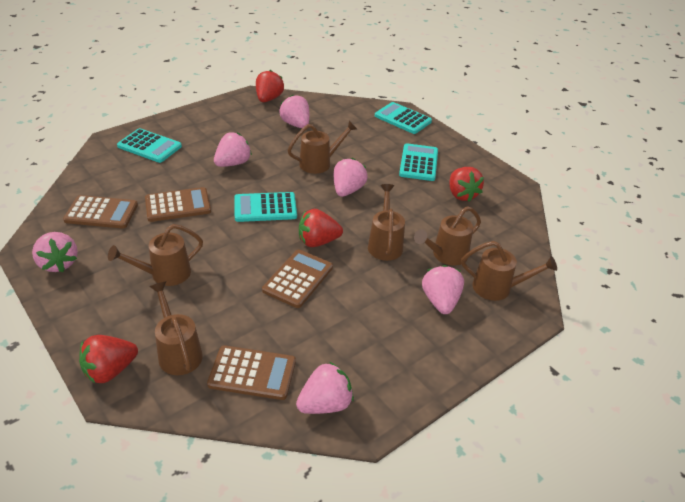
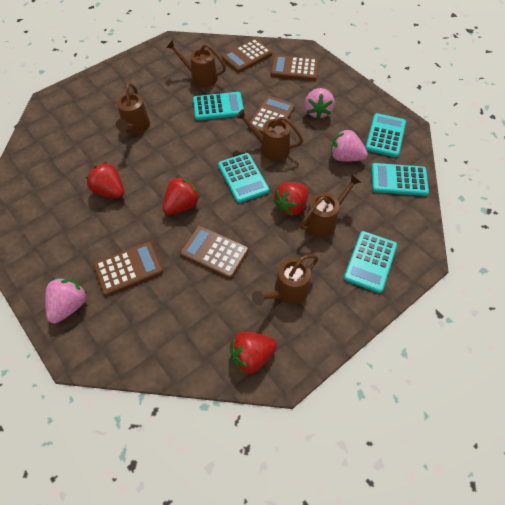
brown calculator: 4 -> 5
brown watering can: 6 -> 5
pink strawberry: 6 -> 3
turquoise calculator: 4 -> 5

